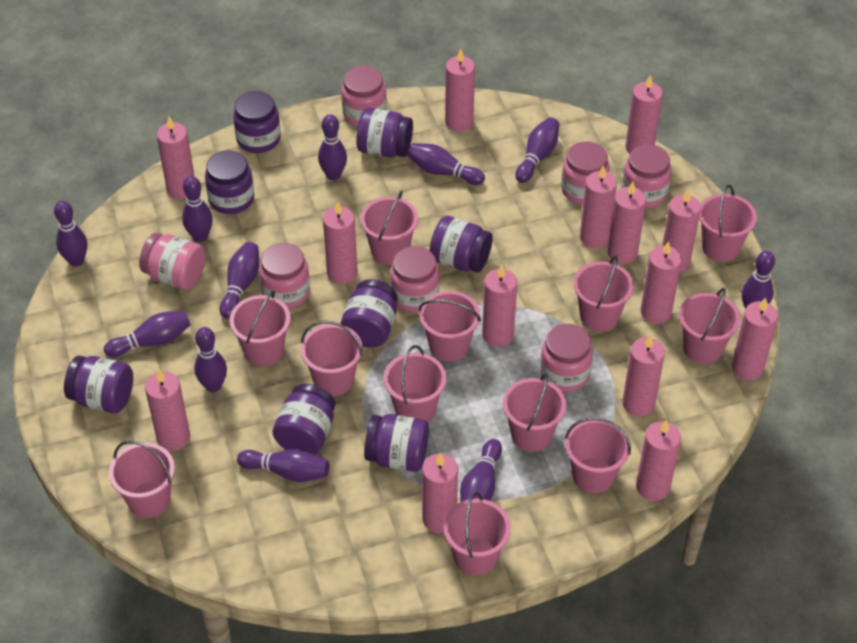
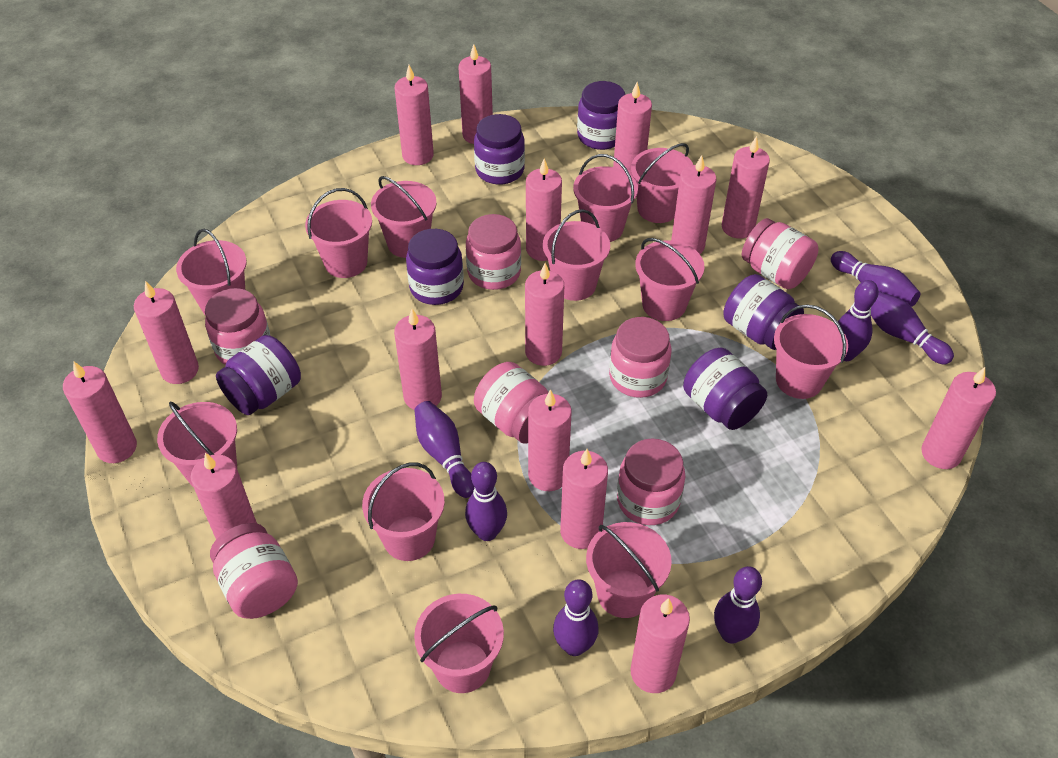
pink candle: 14 -> 15
purple bowling pin: 11 -> 7
purple jar: 8 -> 6

